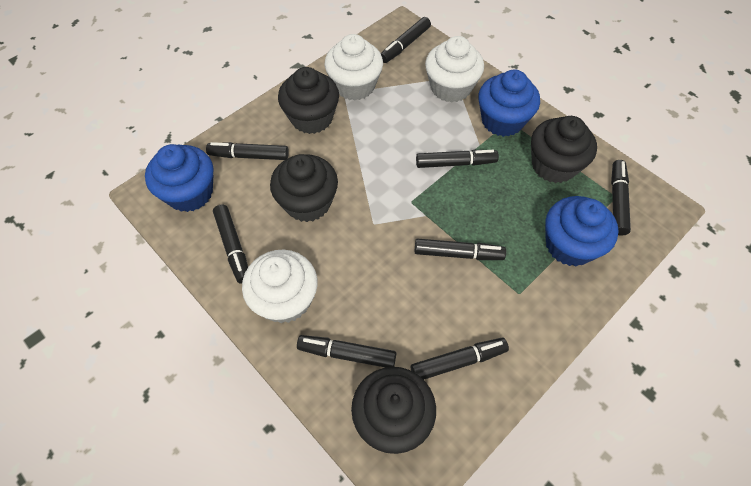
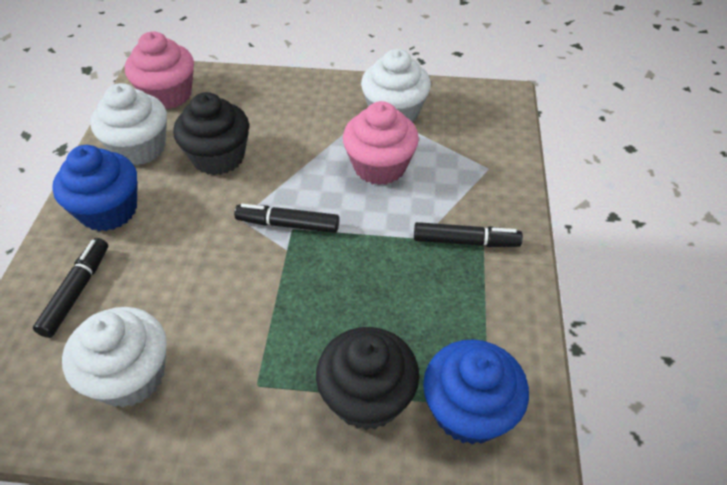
black cupcake: 4 -> 2
black marker: 8 -> 3
blue cupcake: 3 -> 2
pink cupcake: 0 -> 2

